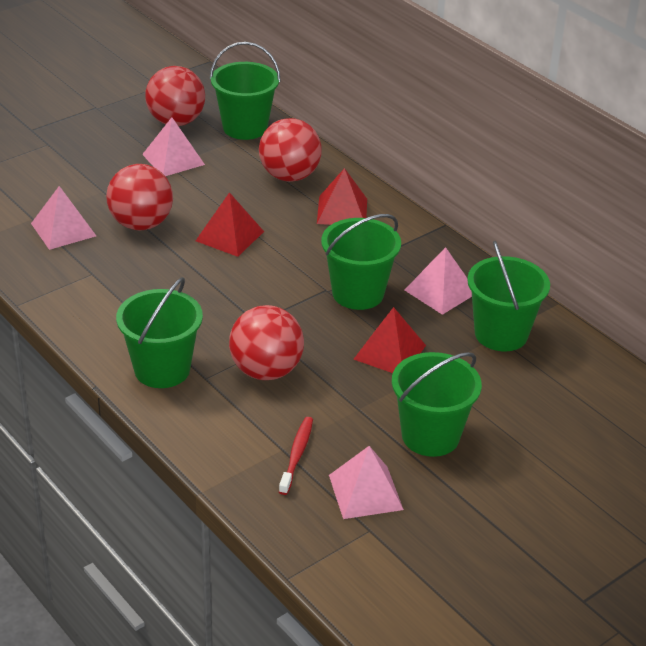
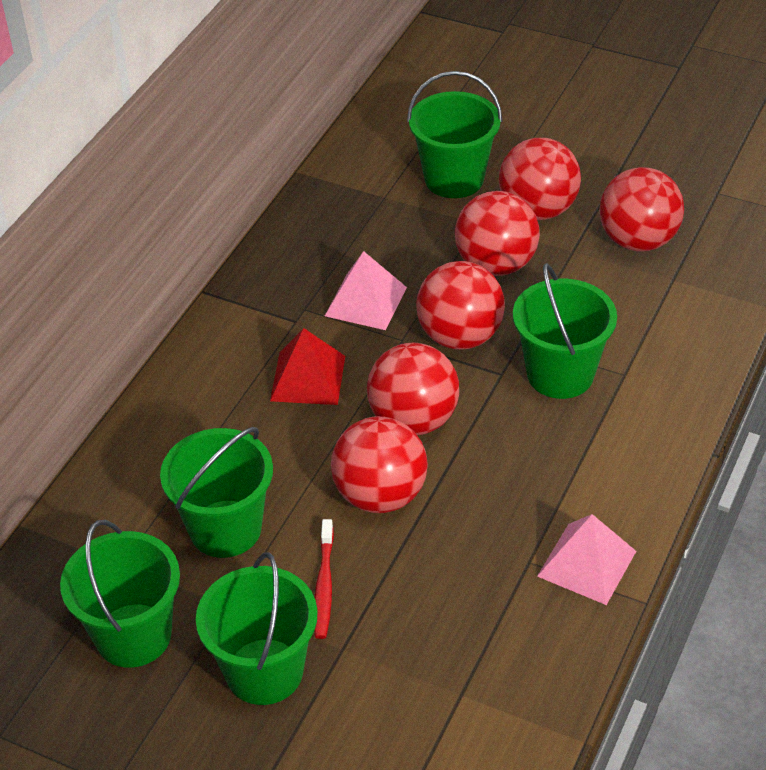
pink pyramid: 4 -> 2
red ball: 4 -> 6
red pyramid: 3 -> 1

